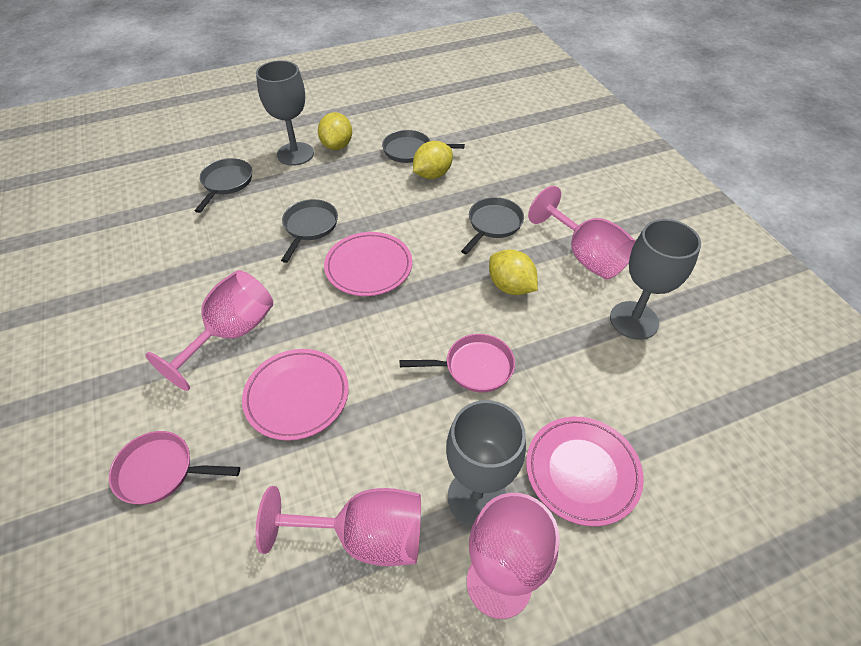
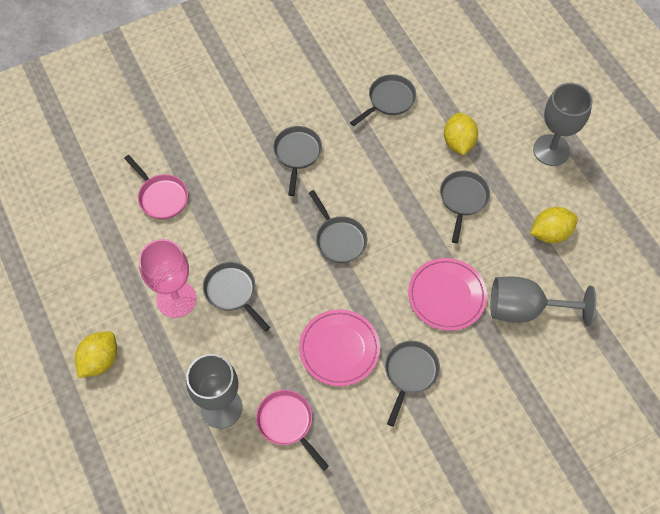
grey pan: 4 -> 6
pink goblet: 4 -> 1
pink plate: 3 -> 2

